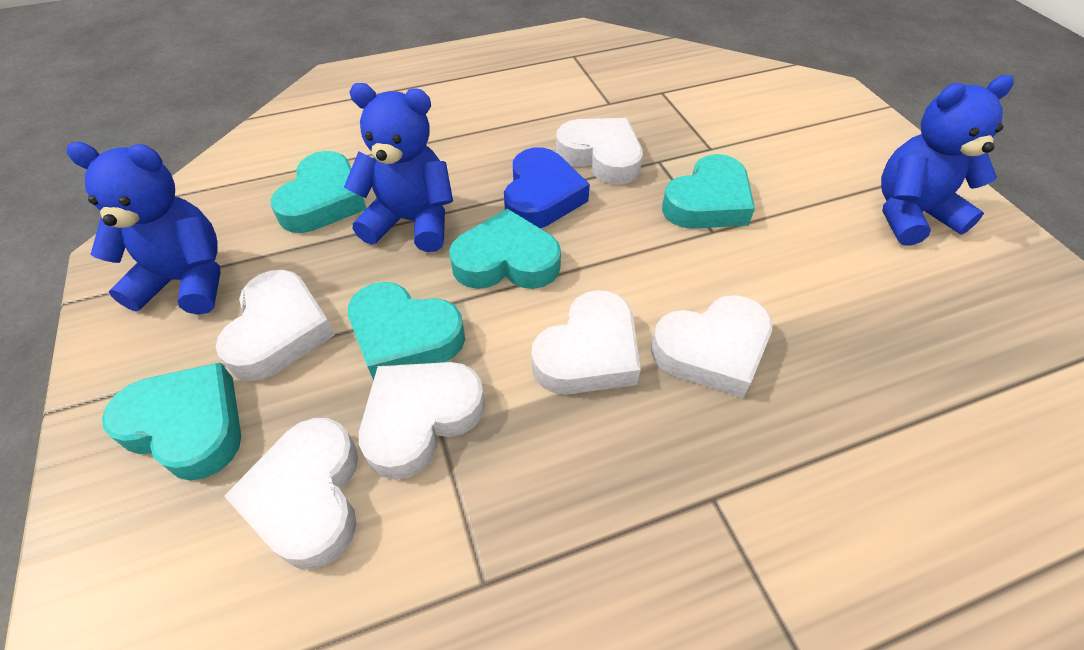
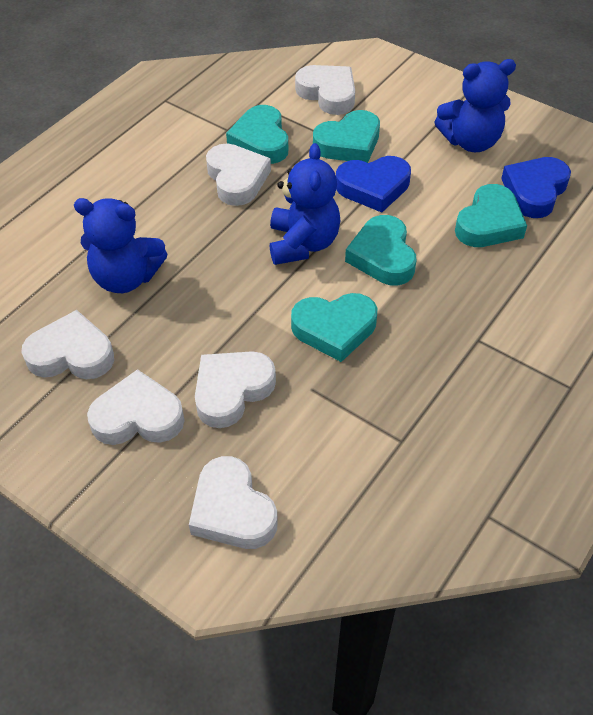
blue heart: 1 -> 2

